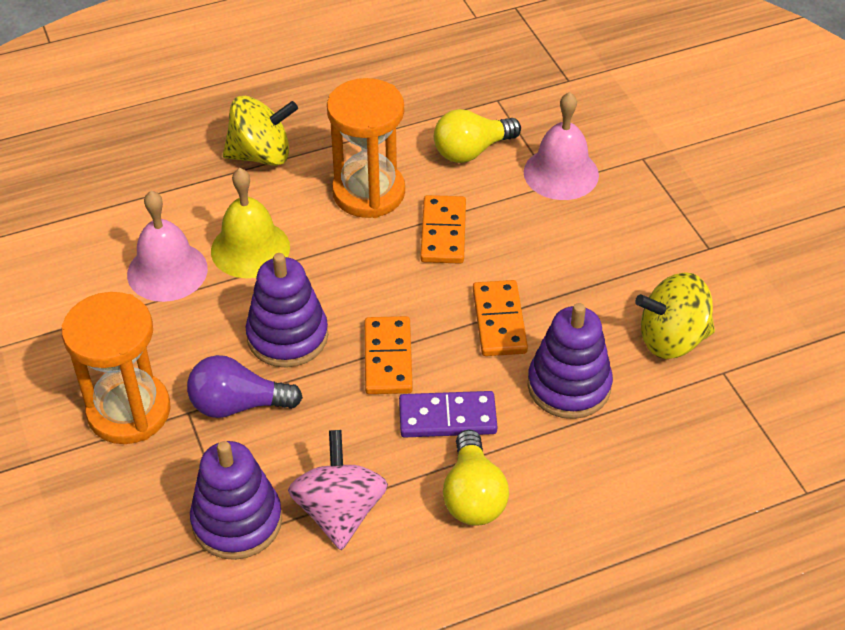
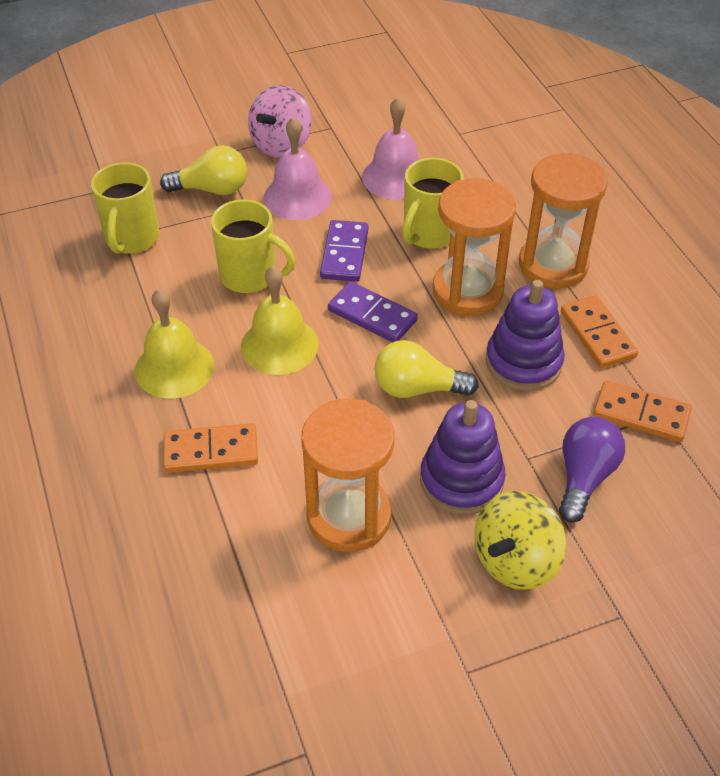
orange hourglass: 2 -> 3
purple domino: 1 -> 2
purple stacking toy: 3 -> 2
yellow bell: 1 -> 2
yellow mug: 0 -> 3
yellow spinning top: 2 -> 1

